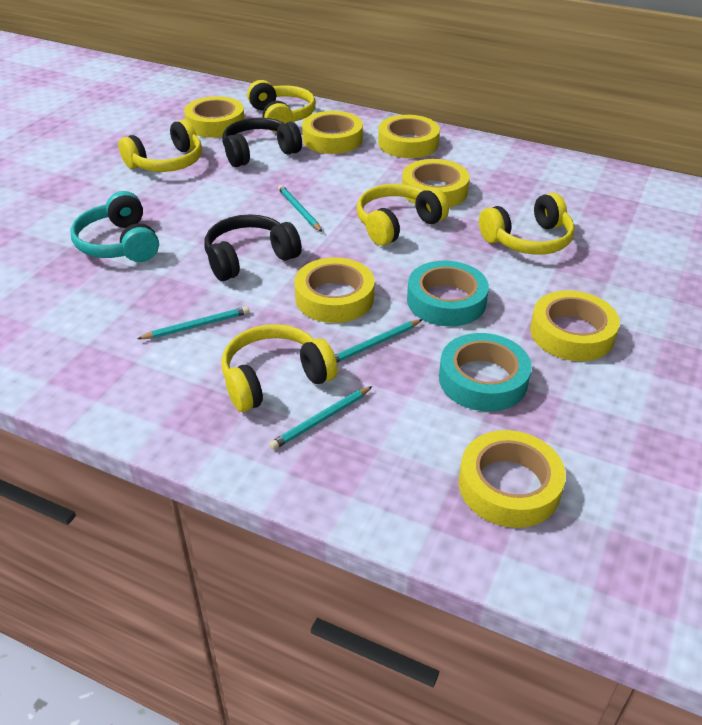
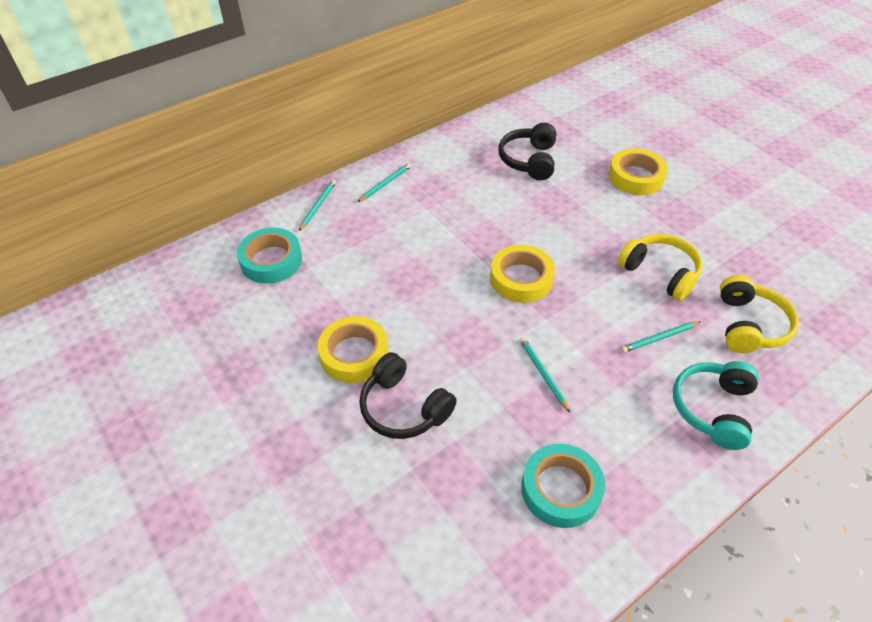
yellow headphones: 5 -> 2
yellow tape: 7 -> 3

